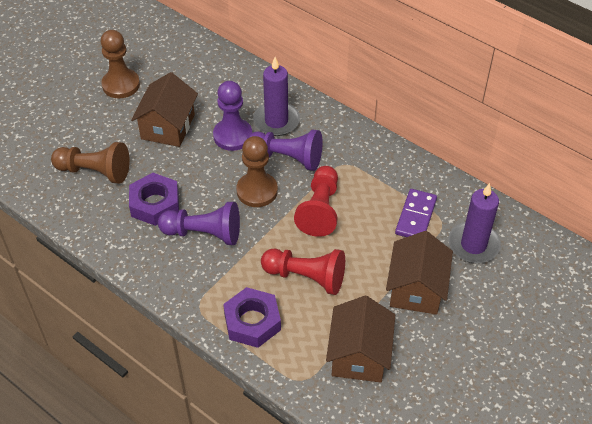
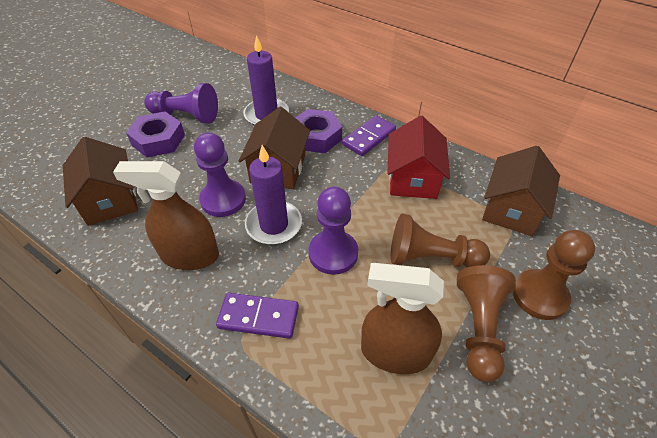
brown spray bottle: 0 -> 2
purple domino: 1 -> 2
red house: 0 -> 1
red pawn: 2 -> 0

